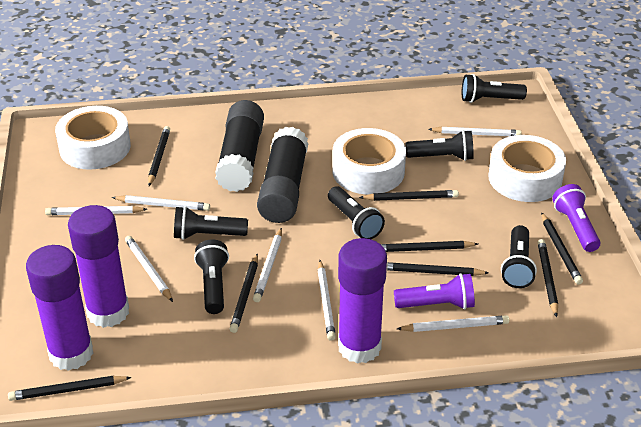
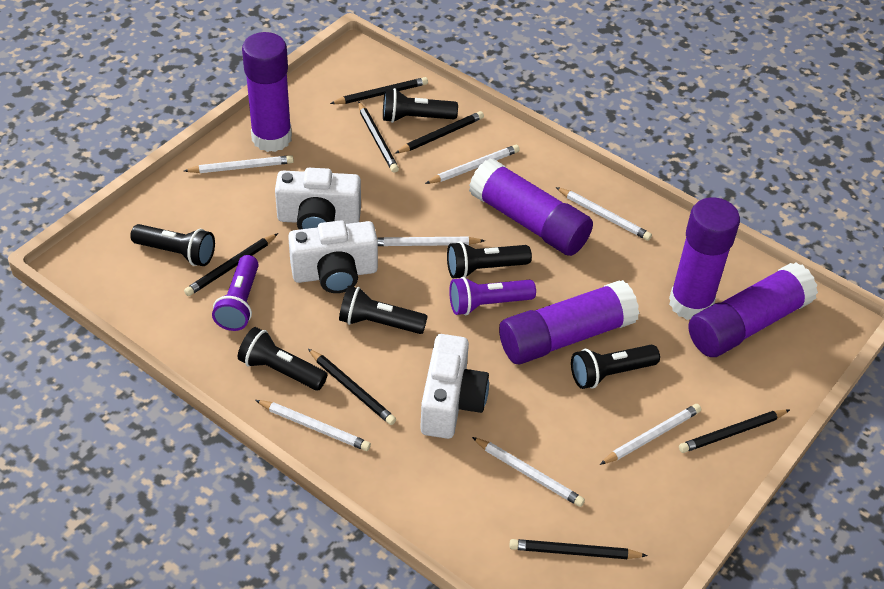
black glue stick: 2 -> 0
black pencil: 8 -> 7
purple glue stick: 3 -> 5
white camera: 0 -> 3
white tape: 3 -> 0

